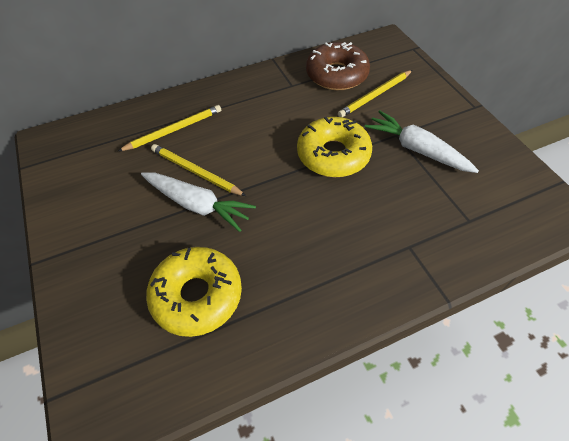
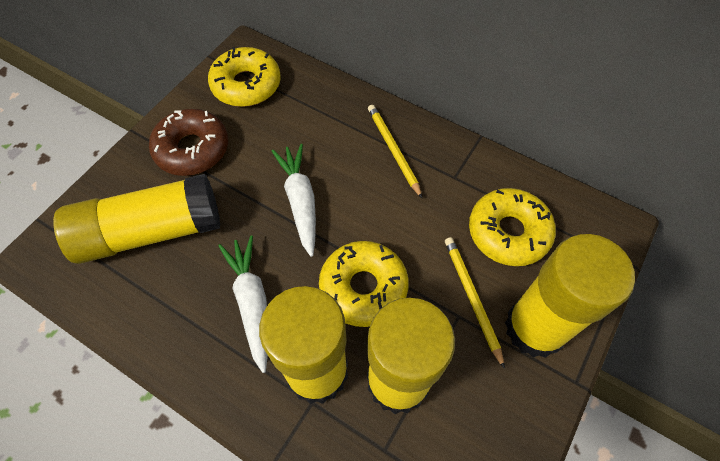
yellow donut: 2 -> 3
yellow glue stick: 0 -> 4
yellow pencil: 3 -> 2

